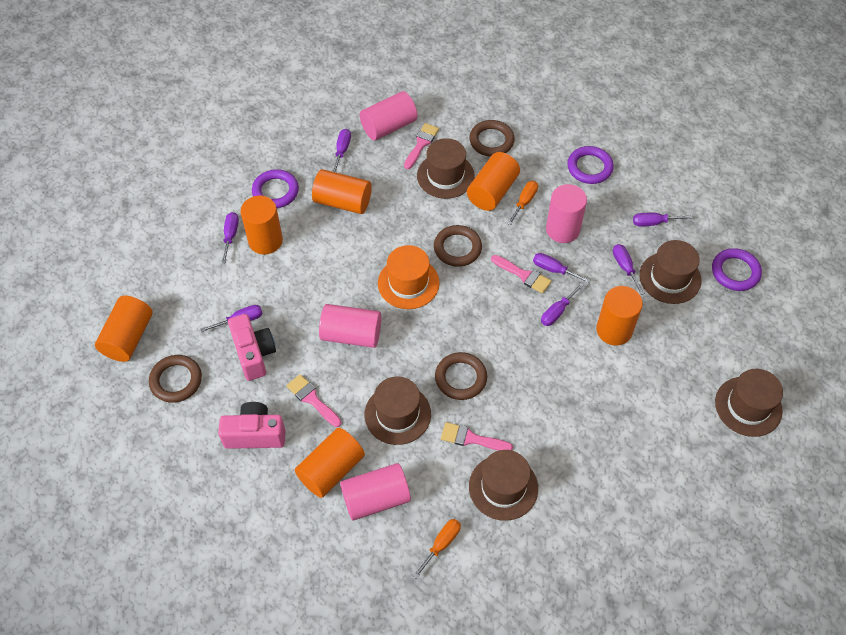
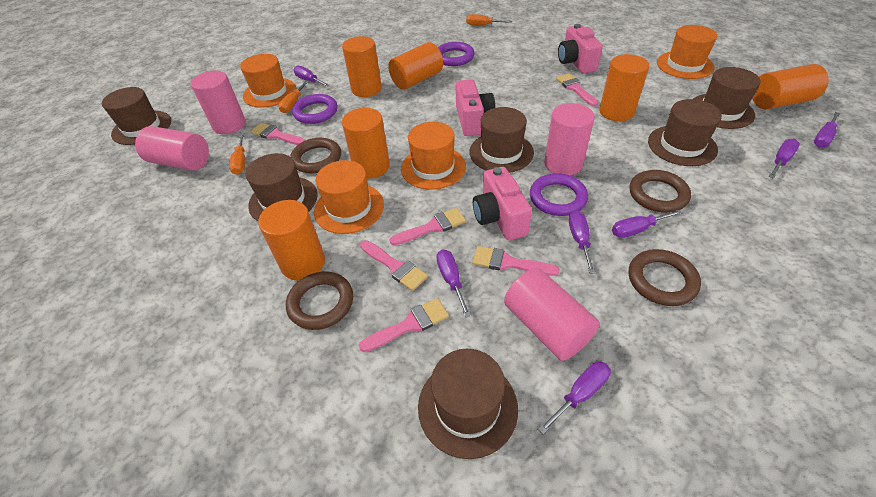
brown hat: 5 -> 6
orange hat: 1 -> 4
orange screwdriver: 2 -> 3
pink brush: 4 -> 6
pink camera: 2 -> 3

